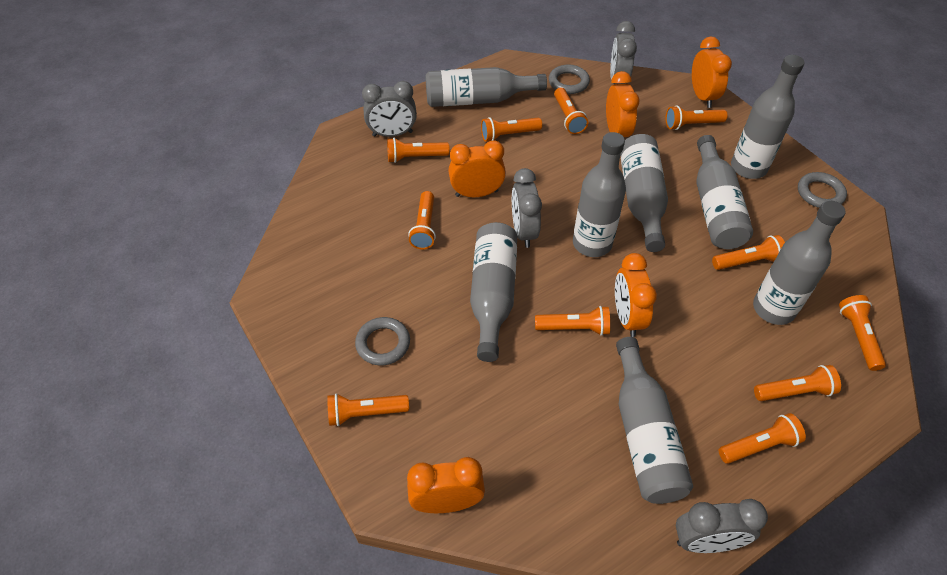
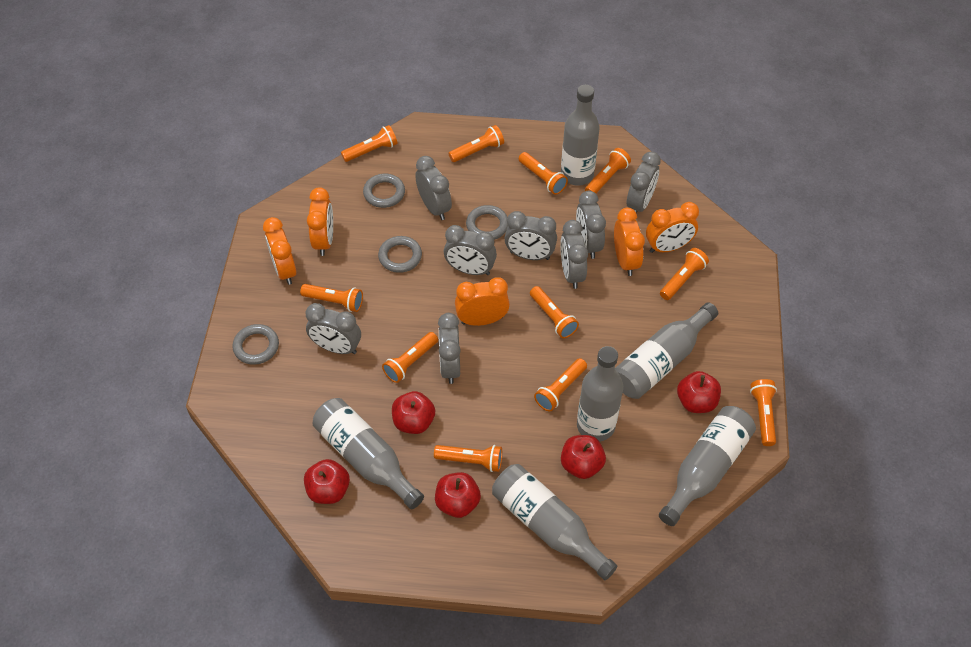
grey bottle: 8 -> 6
grey clock: 4 -> 8
grey ring: 3 -> 4
red apple: 0 -> 5

